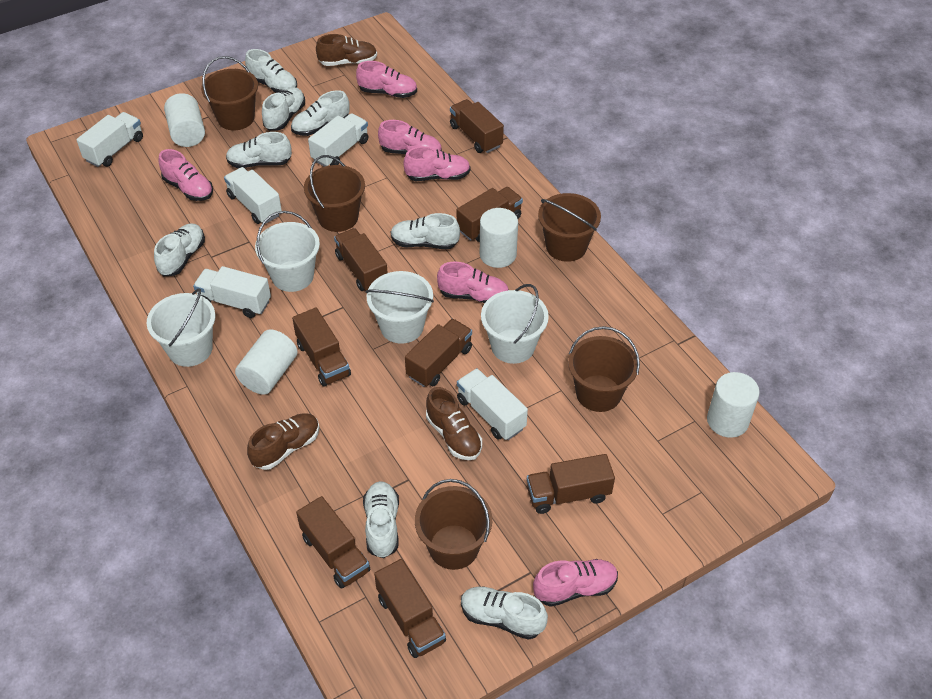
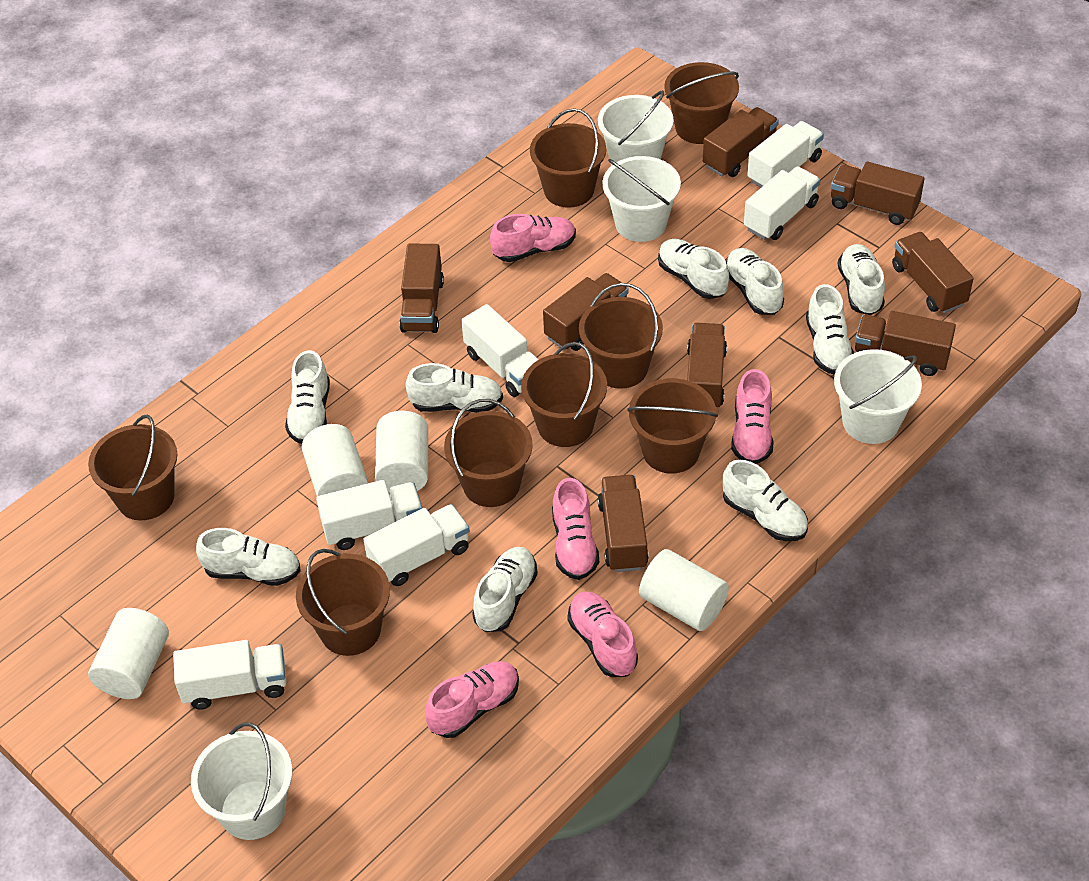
brown bucket: 5 -> 8
brown shoe: 3 -> 0
pink shoe: 6 -> 5
white shoe: 8 -> 9
white truck: 5 -> 6

